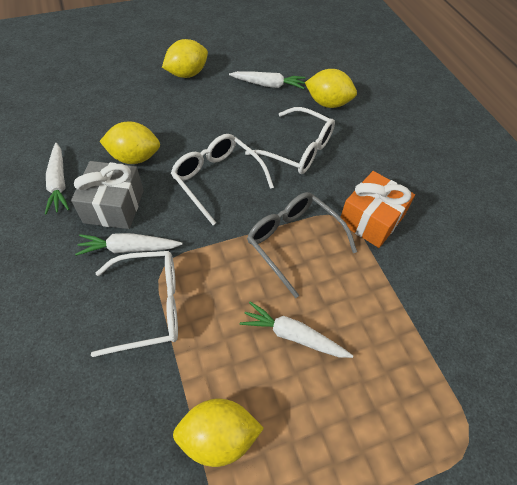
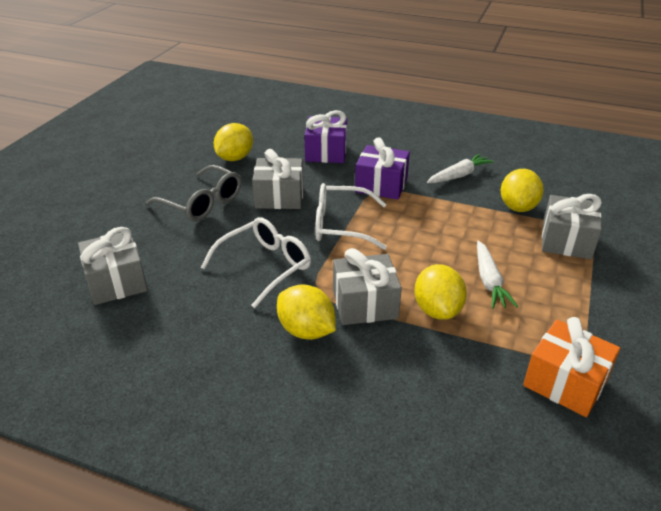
grey gift: 1 -> 4
purple gift: 0 -> 2
white carrot: 4 -> 2
white glasses: 3 -> 2

